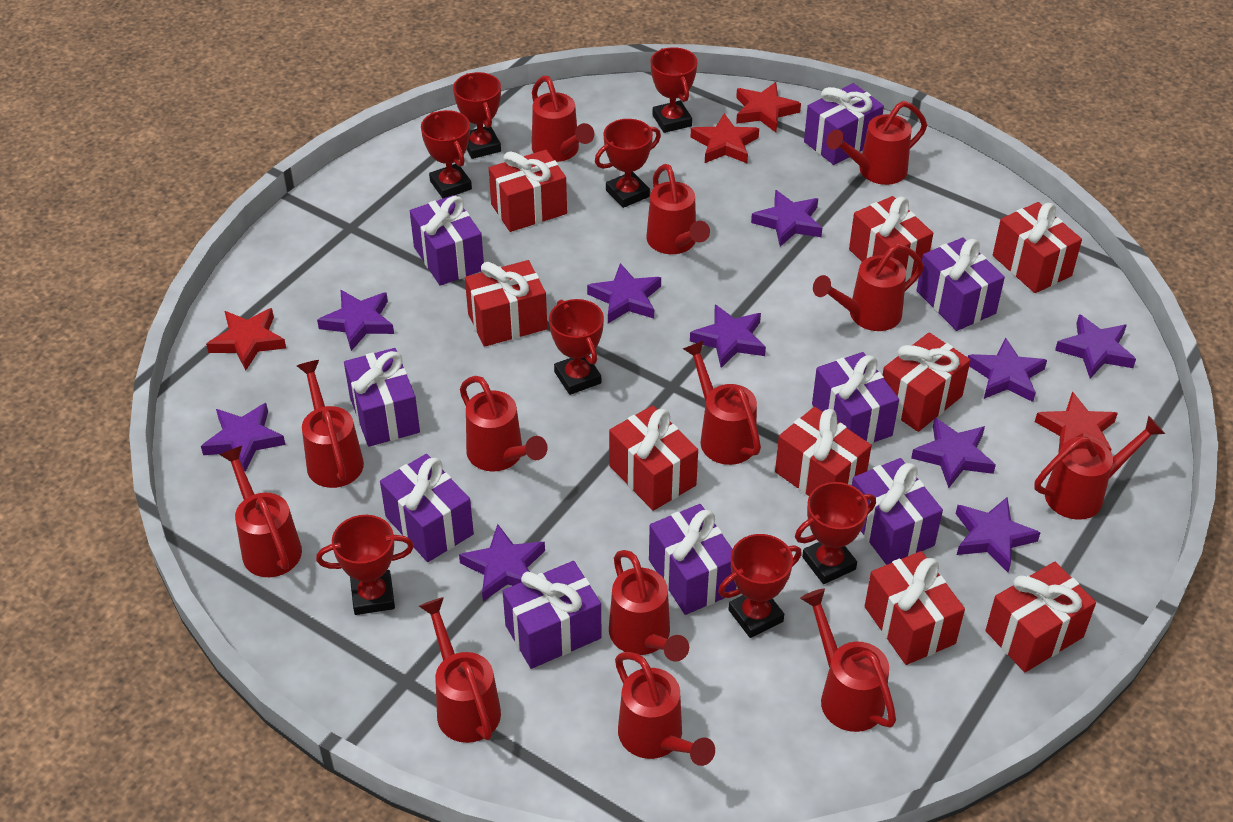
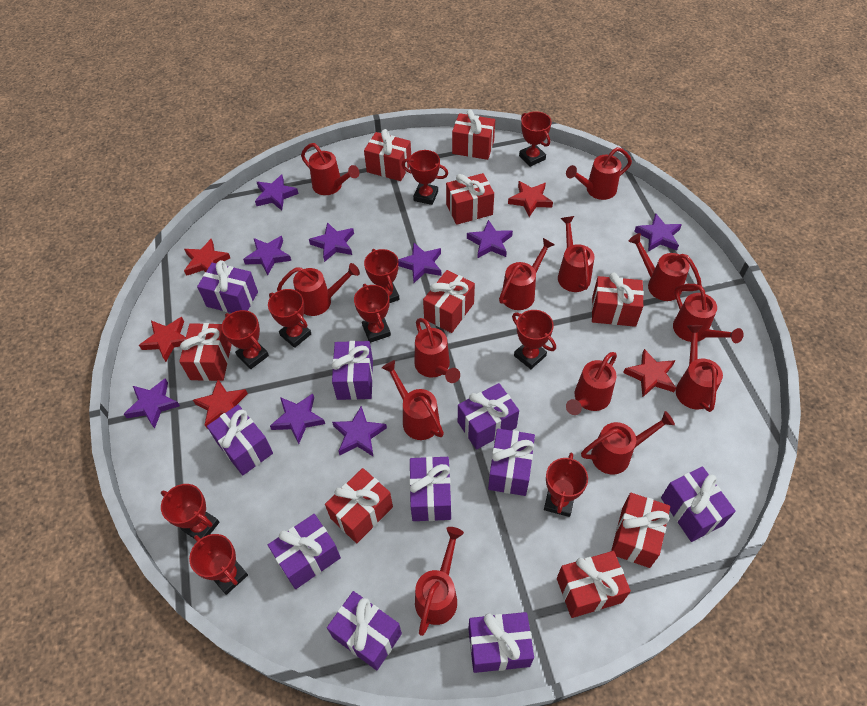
purple gift: 9 -> 10
purple star: 10 -> 9
red star: 4 -> 5
red trophy: 8 -> 10

